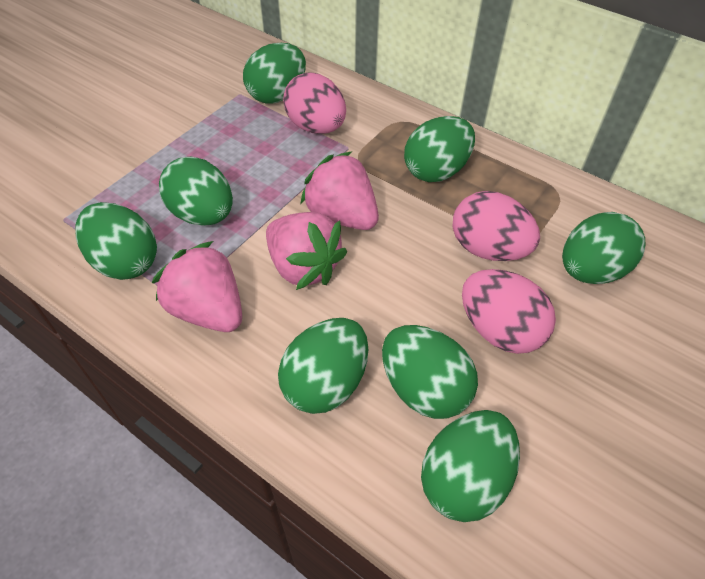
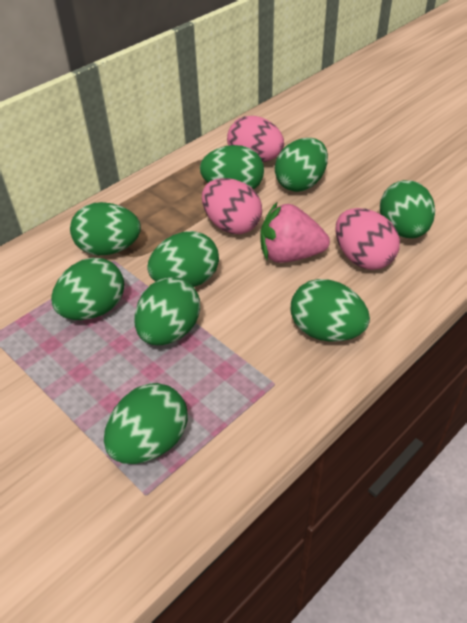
green egg: 8 -> 9
pink strawberry: 3 -> 1

